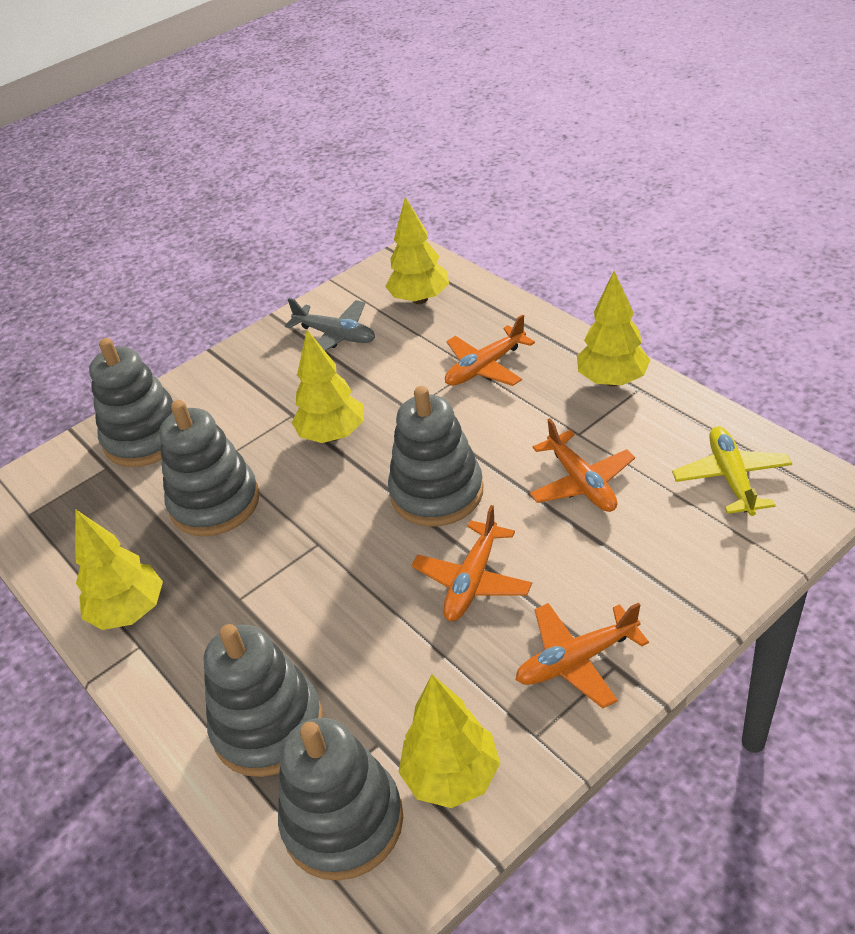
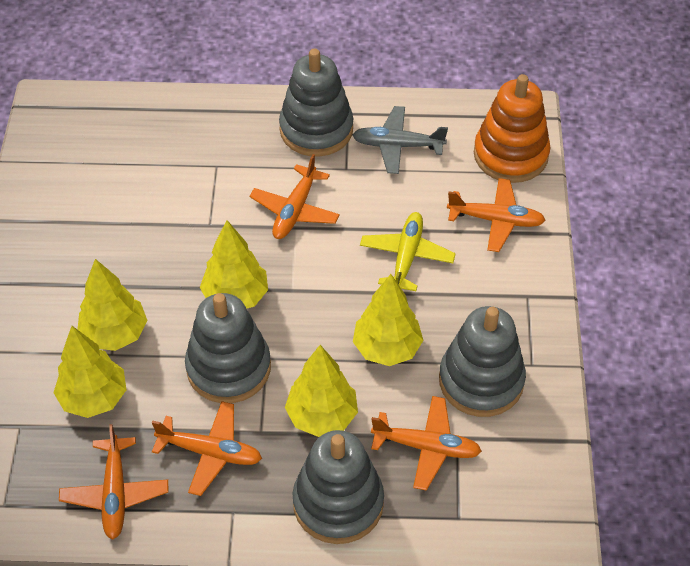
grey stacking toy: 5 -> 4
orange plane: 4 -> 5
orange stacking toy: 0 -> 1

